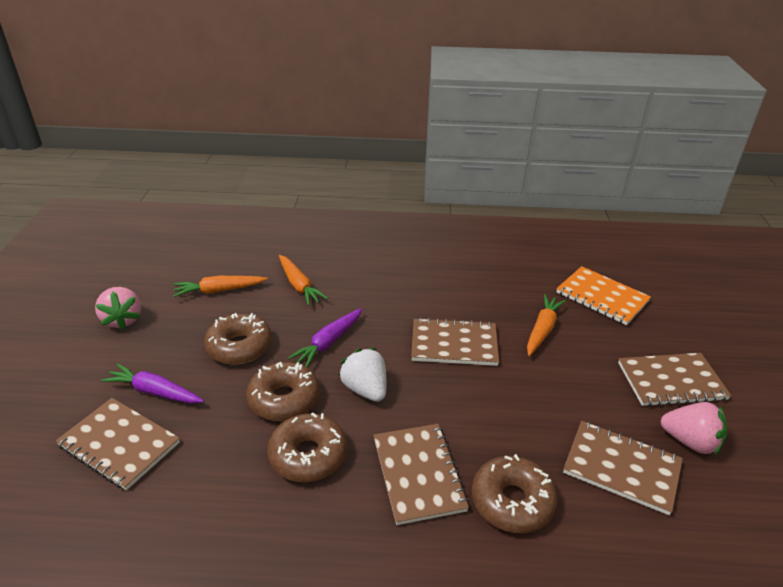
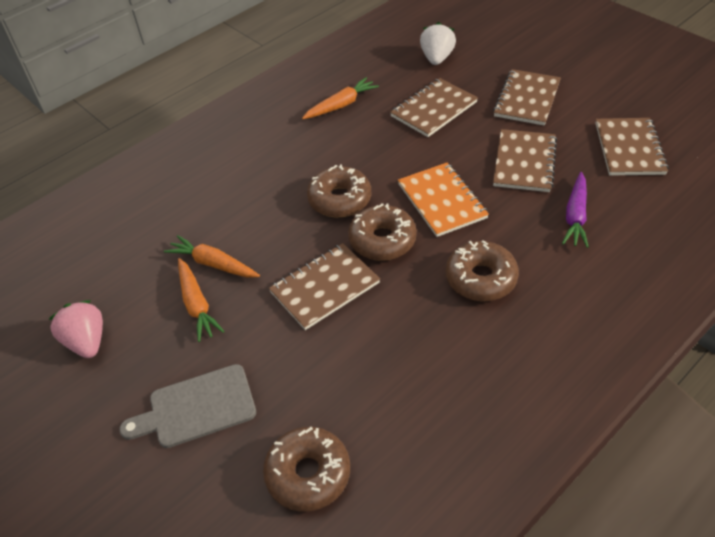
grey cutting board: 0 -> 1
pink strawberry: 2 -> 1
purple carrot: 2 -> 1

